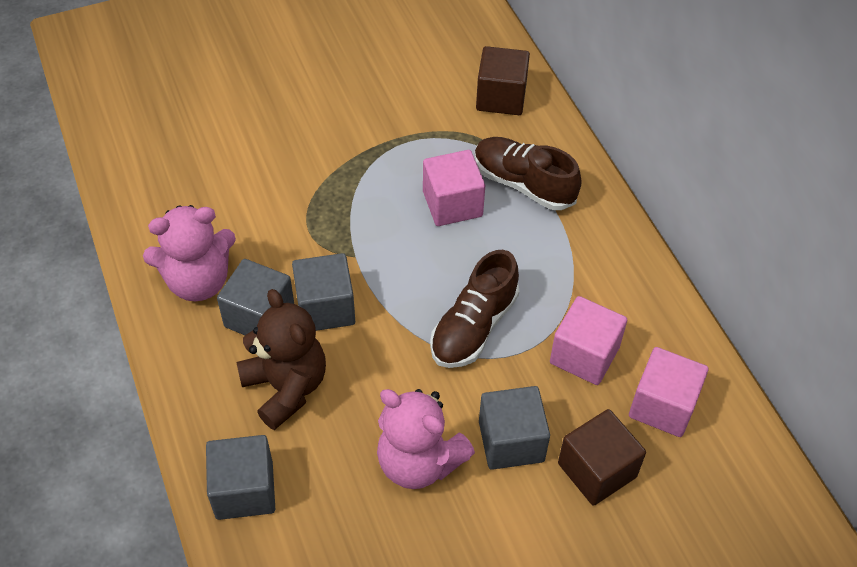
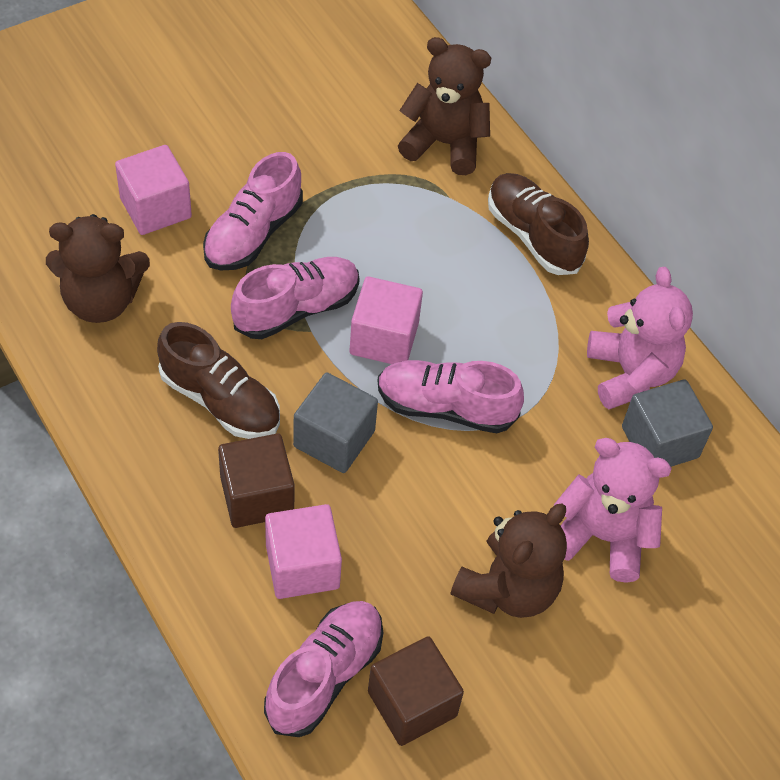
brown teddy bear: 1 -> 3
grey cube: 4 -> 2
pink shoe: 0 -> 4

